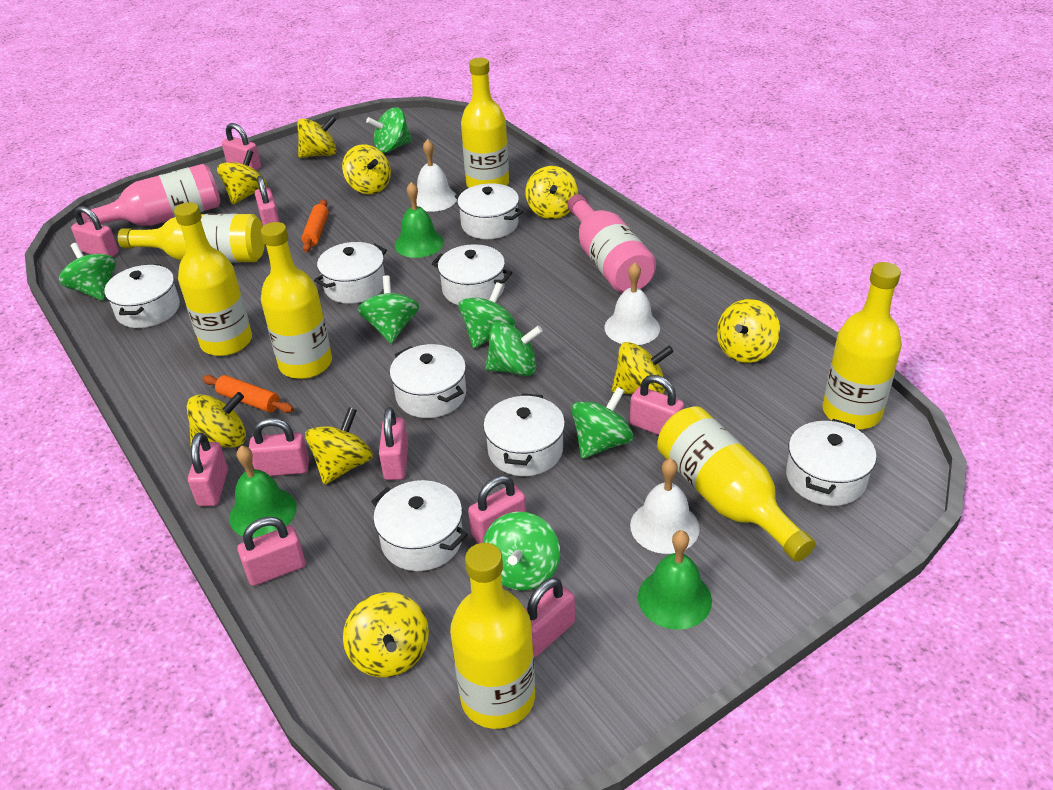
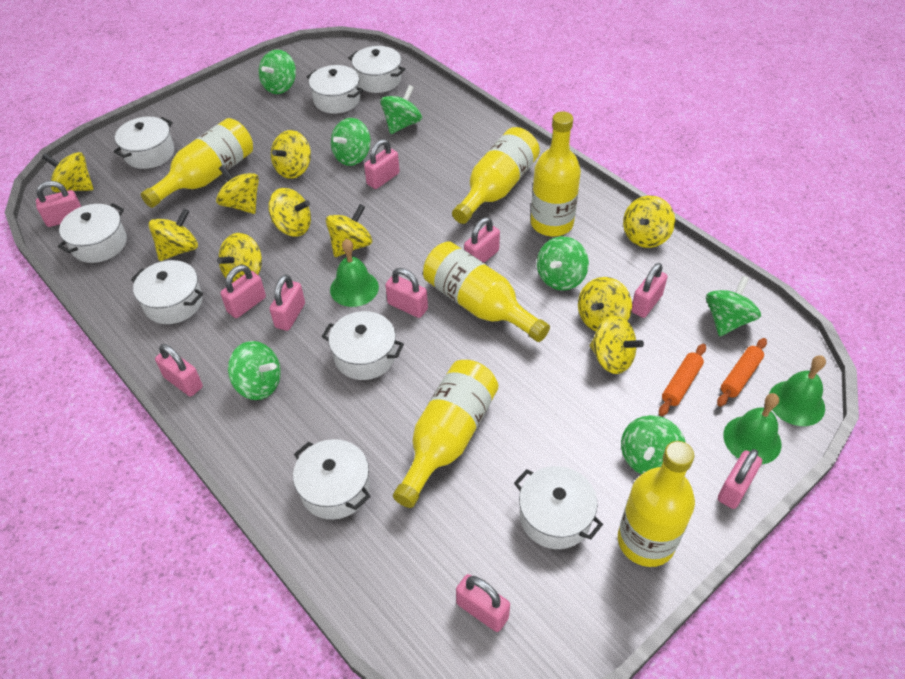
pink bottle: 2 -> 0
white bell: 3 -> 0
yellow bottle: 7 -> 6
yellow spinning top: 9 -> 10

